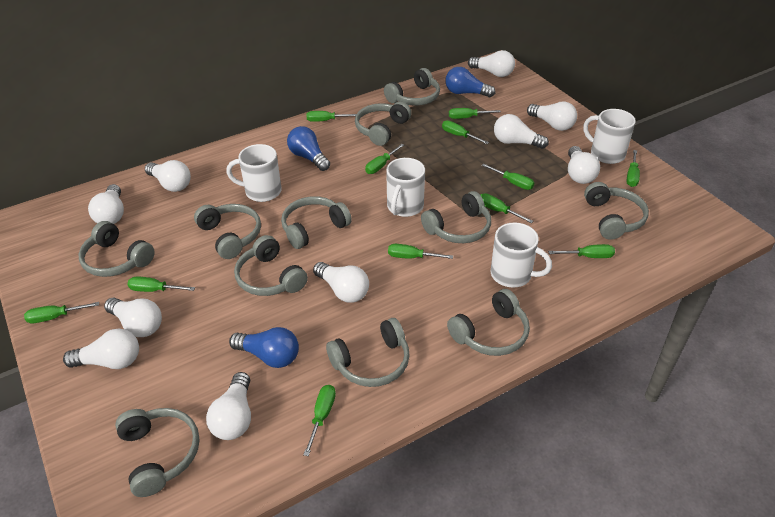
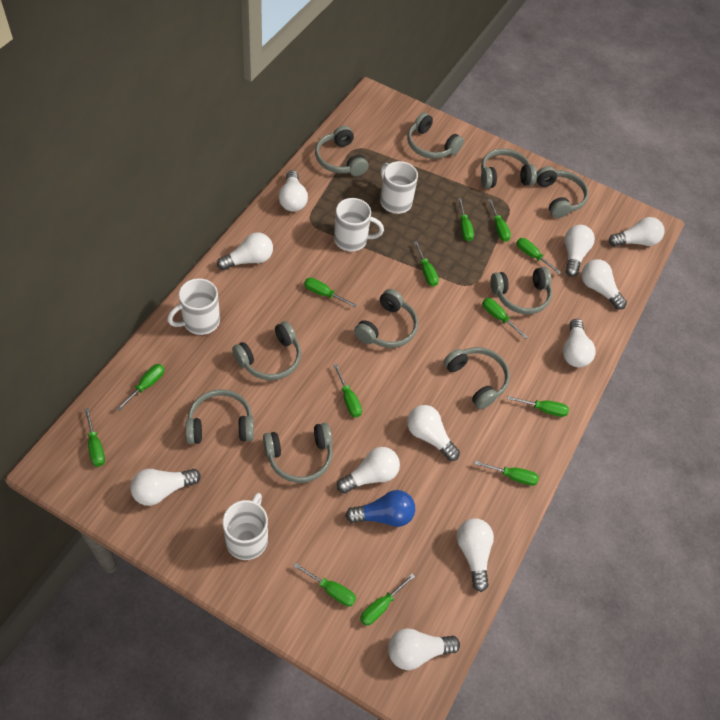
blue light bulb: 3 -> 1
green screwdriver: 12 -> 13
grey headphones: 11 -> 10
white light bulb: 10 -> 11

